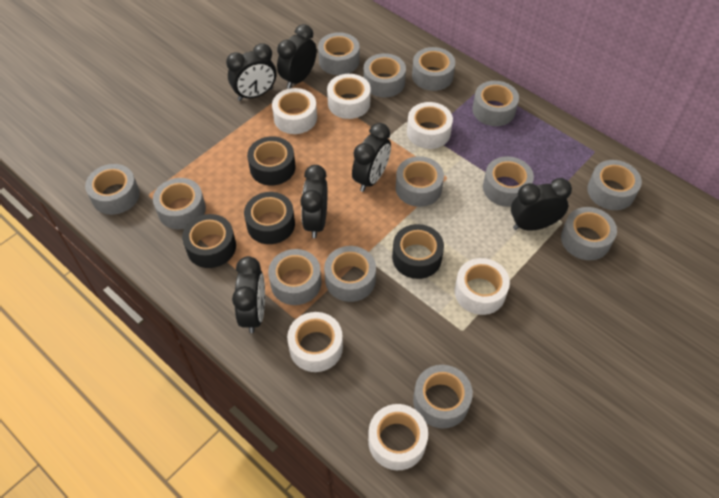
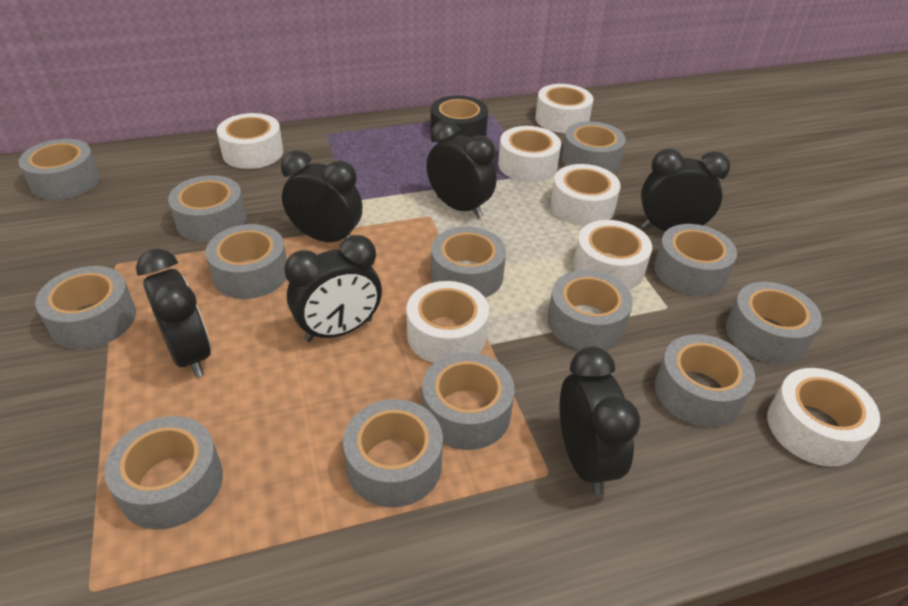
black tape: 4 -> 1
white tape: 6 -> 7

